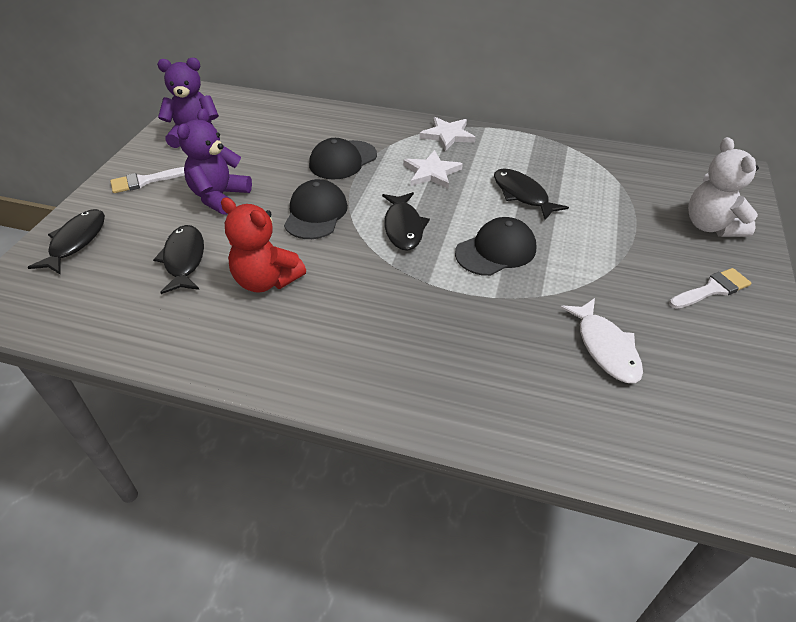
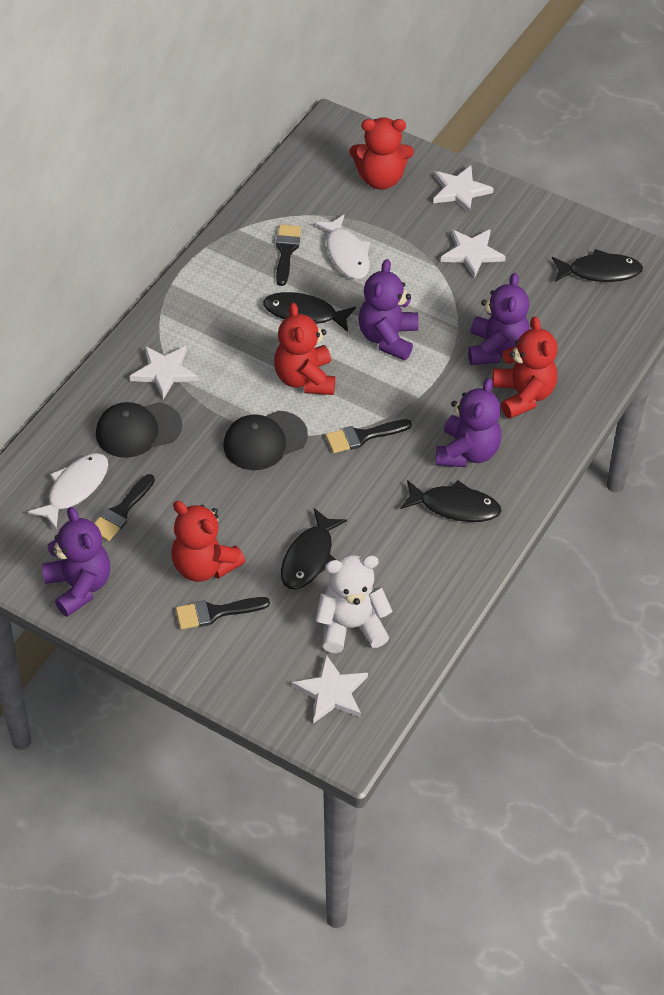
black brush: 0 -> 4
black cap: 3 -> 2
purple teddy bear: 2 -> 4
red teddy bear: 1 -> 4
white brush: 2 -> 0
white fish: 1 -> 2
white star: 2 -> 4

